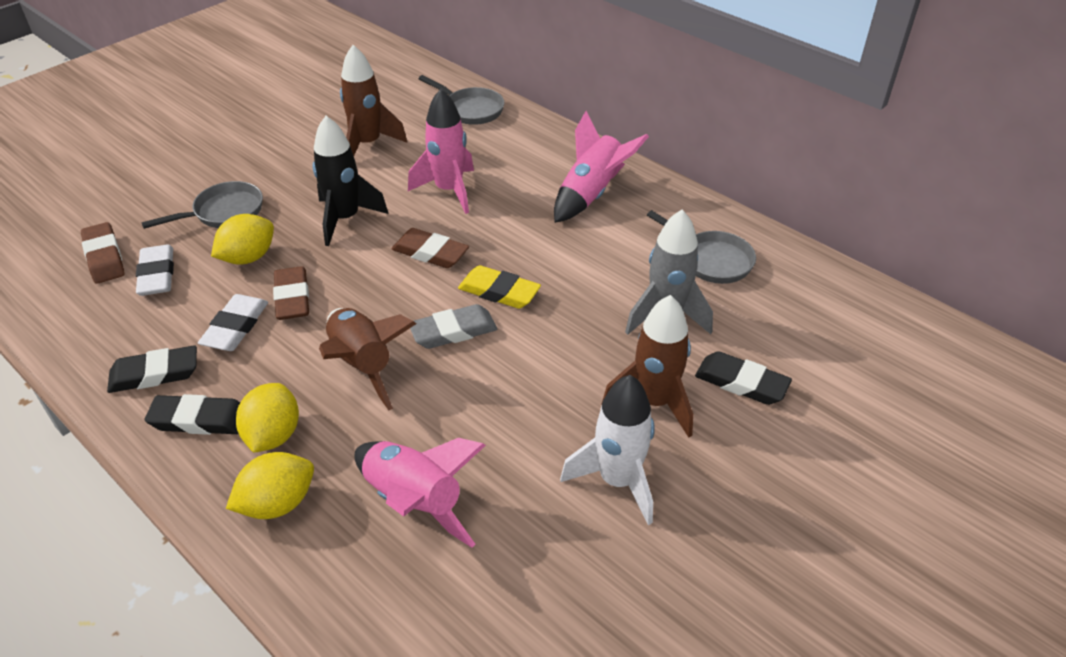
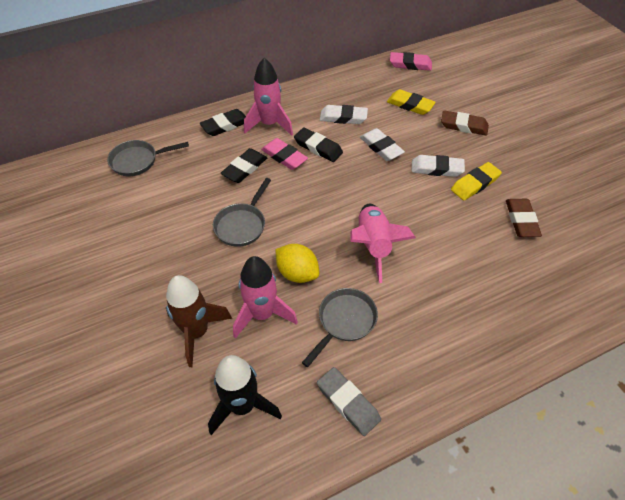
brown eraser: 3 -> 2
brown rocket: 3 -> 1
grey rocket: 1 -> 0
pink eraser: 0 -> 2
white eraser: 2 -> 3
white rocket: 1 -> 0
yellow eraser: 1 -> 2
yellow lemon: 3 -> 1

